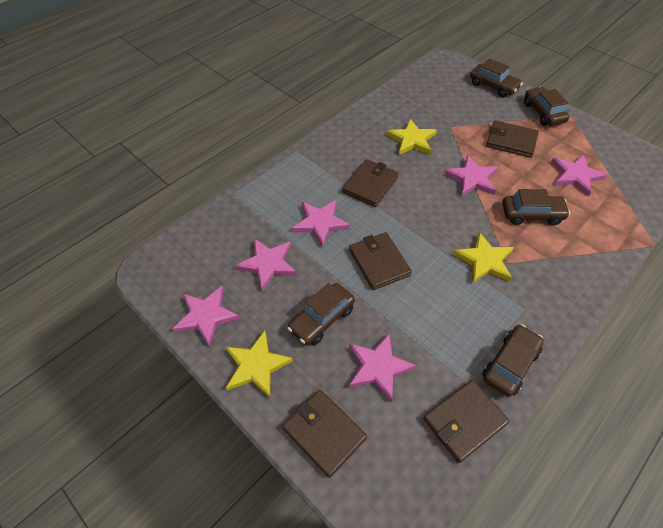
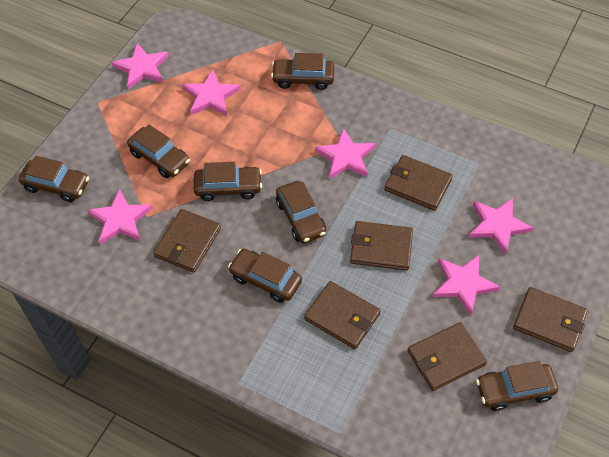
brown car: 5 -> 7
brown wallet: 5 -> 6
yellow star: 3 -> 0

